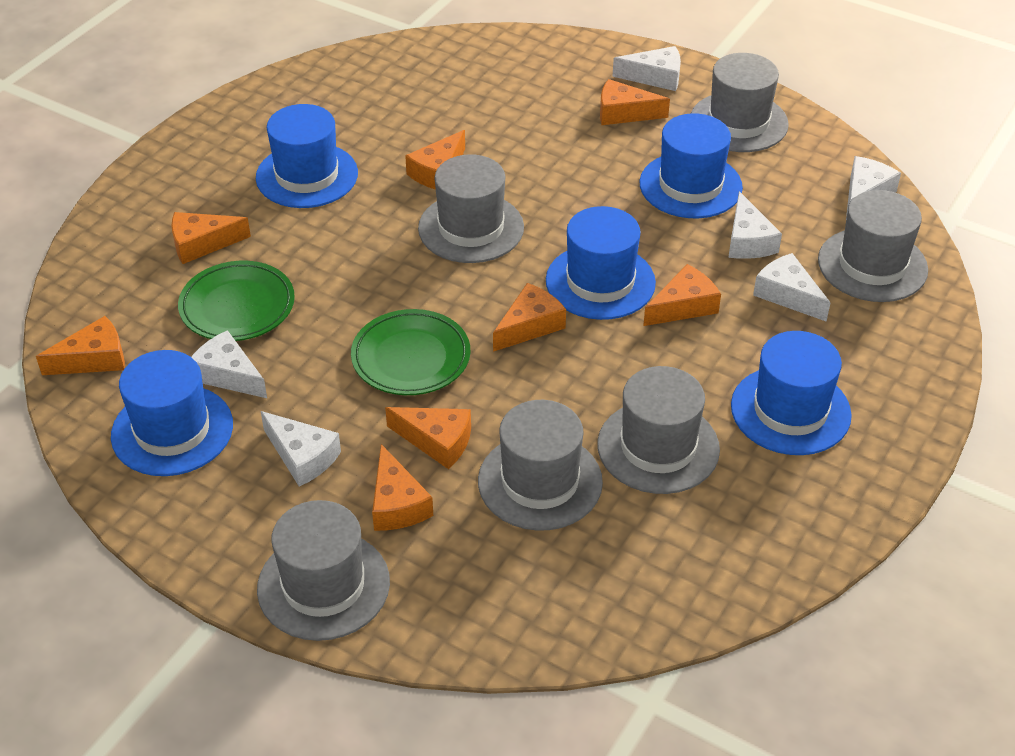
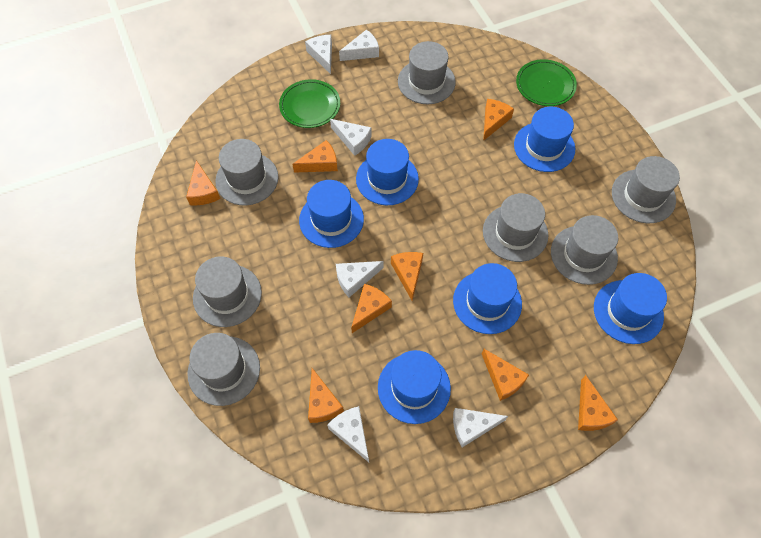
blue hat: 5 -> 6
grey hat: 6 -> 7

